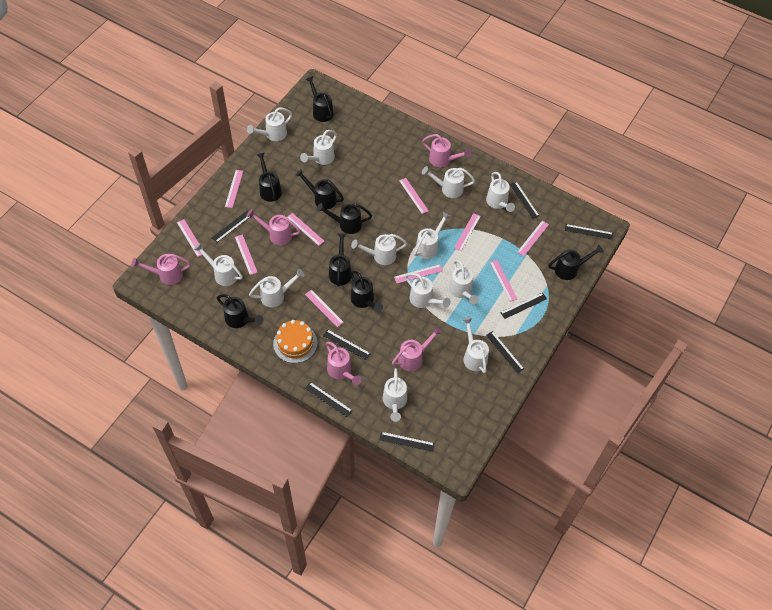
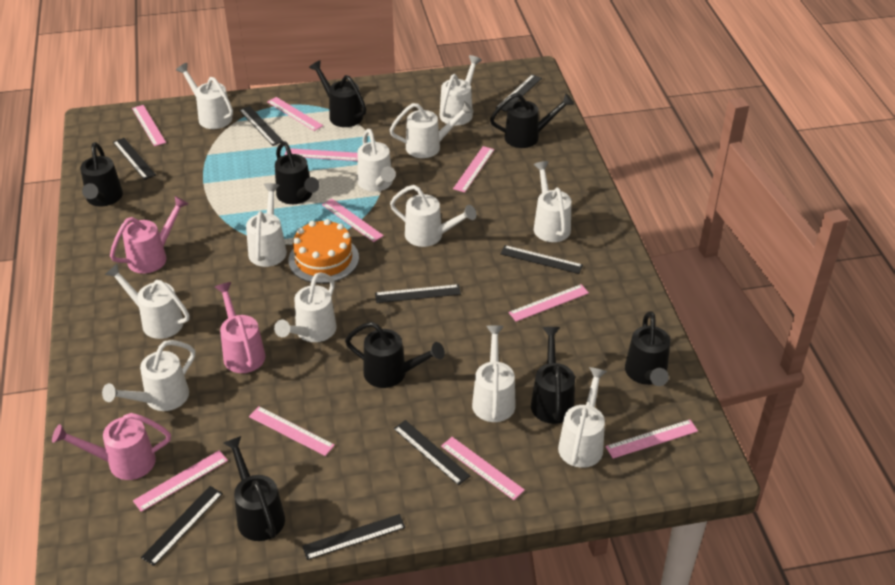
pink watering can: 5 -> 3

